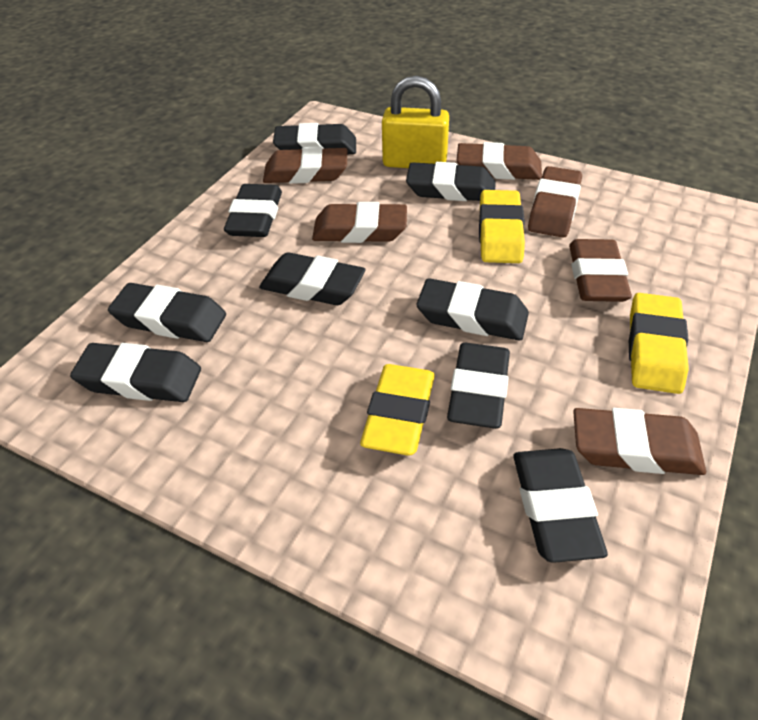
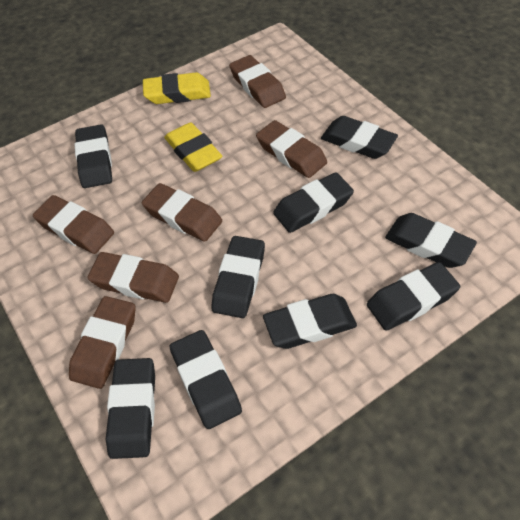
yellow eraser: 3 -> 2
yellow padlock: 1 -> 0

